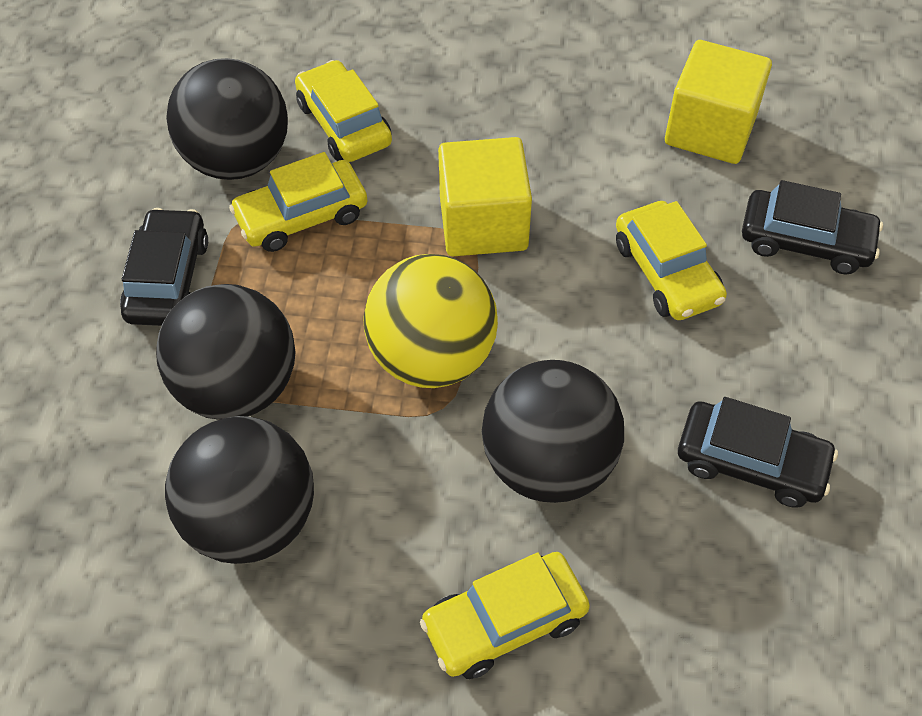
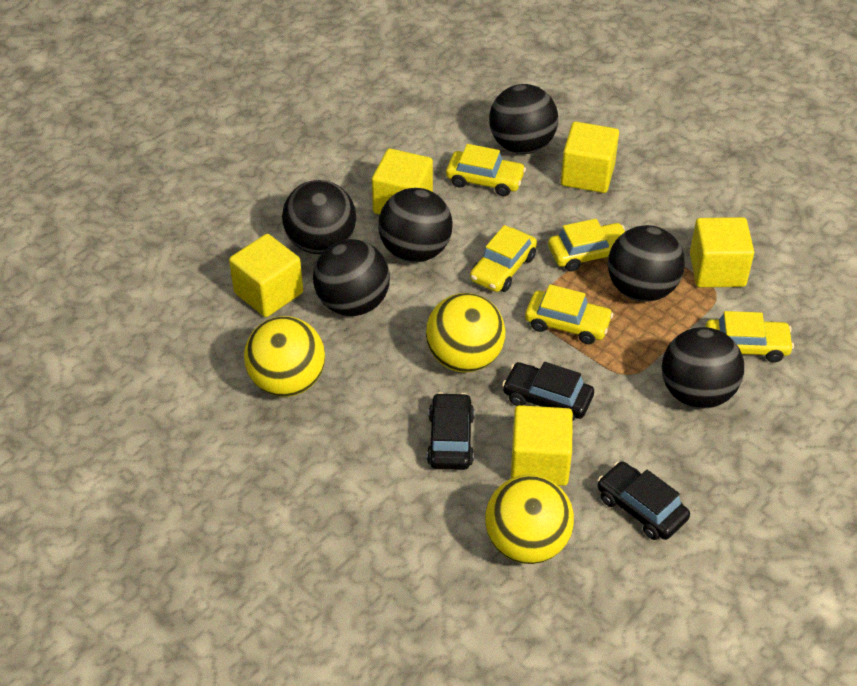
black ball: 4 -> 6
yellow ball: 1 -> 3
yellow car: 4 -> 5
yellow cube: 2 -> 5

